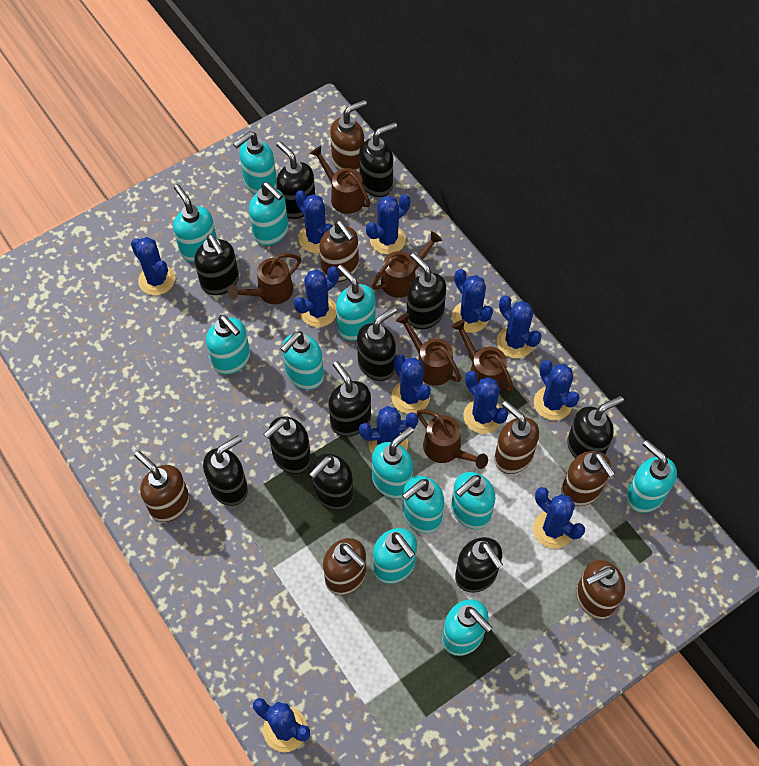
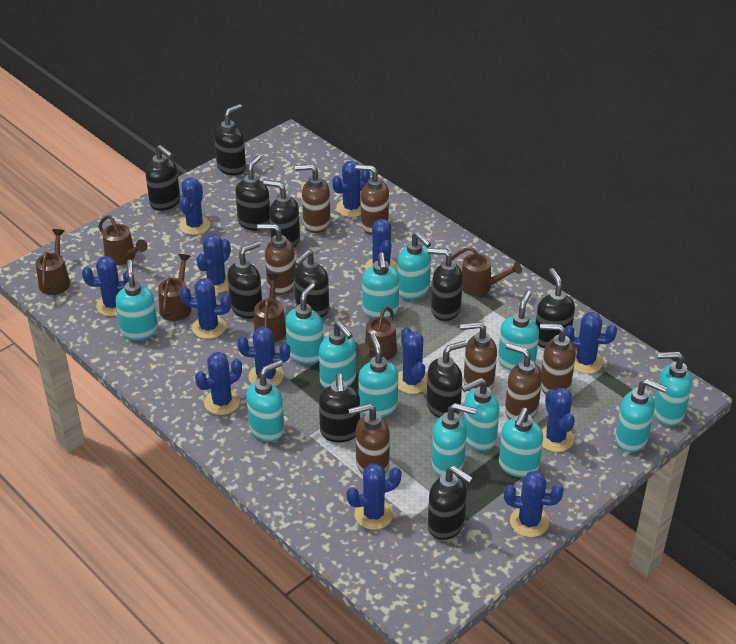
blue cactus: 12 -> 13
turquoise soap dispenser: 12 -> 13

